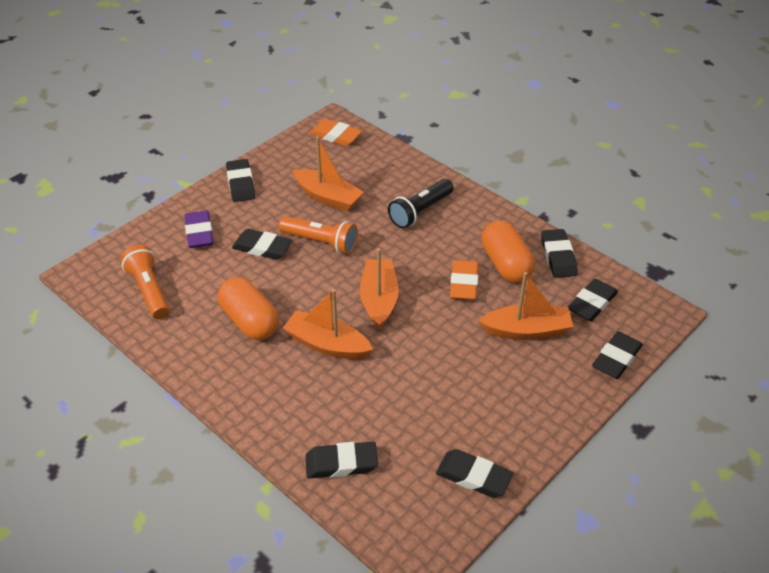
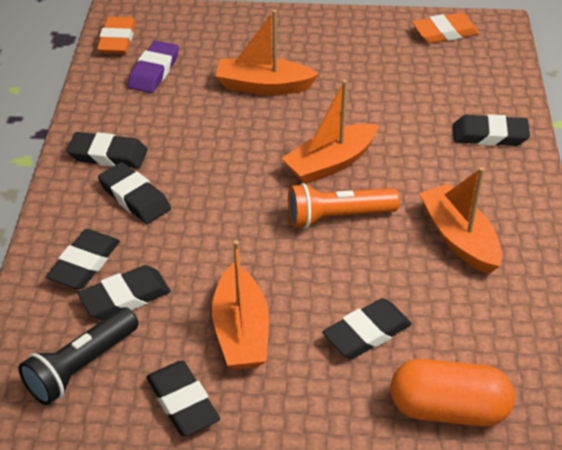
orange capsule: 2 -> 1
orange flashlight: 2 -> 1

